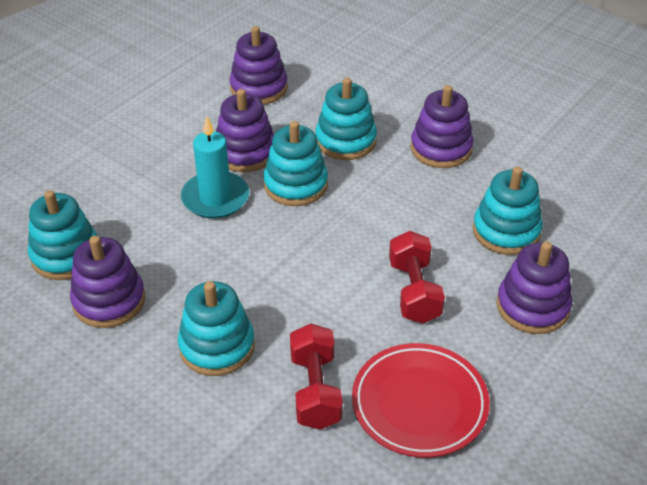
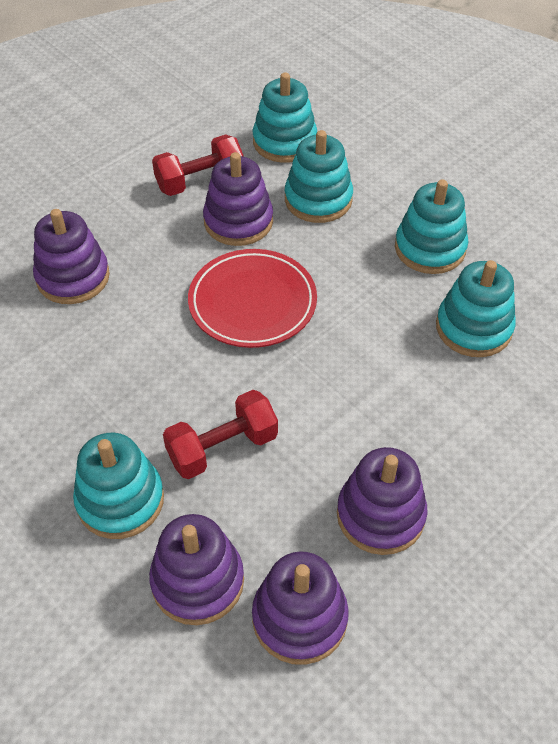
turquoise candle: 1 -> 0

